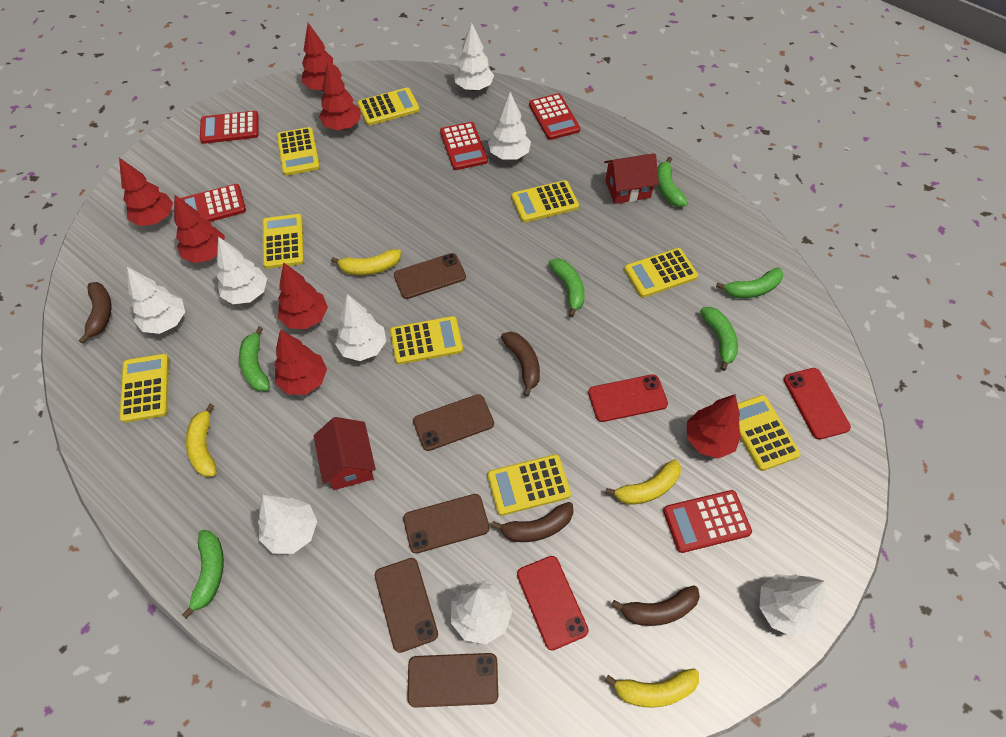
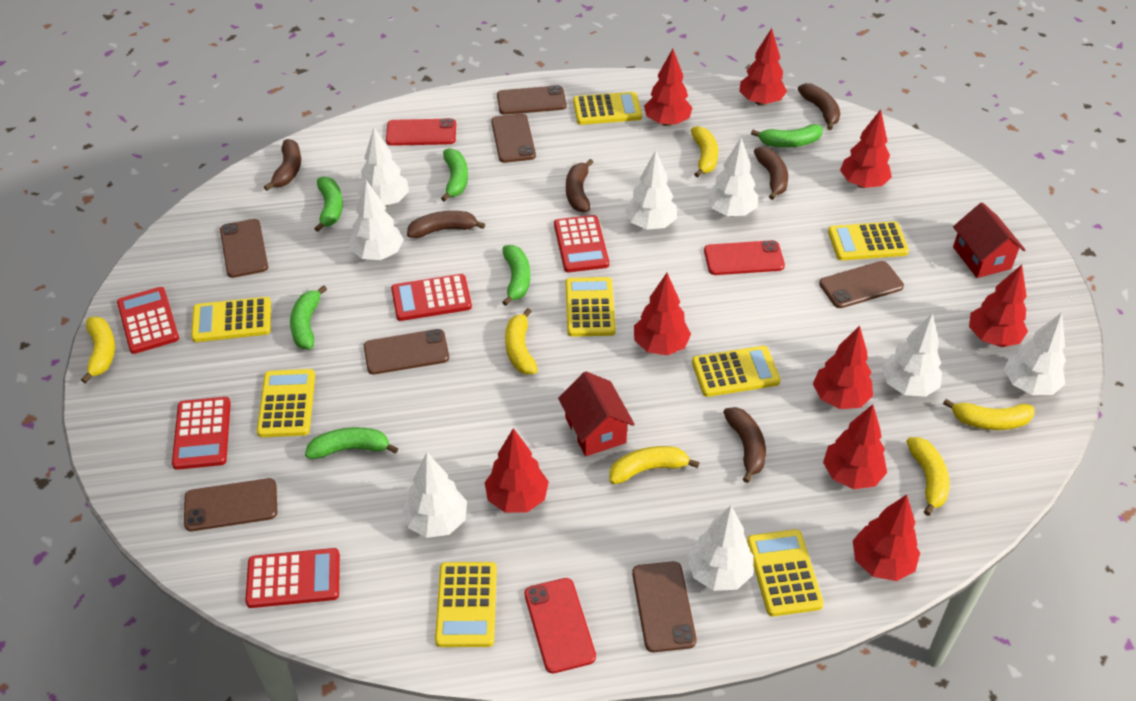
brown banana: 4 -> 6
brown phone: 5 -> 7
red tree: 7 -> 9
yellow banana: 4 -> 6
yellow calculator: 9 -> 8

